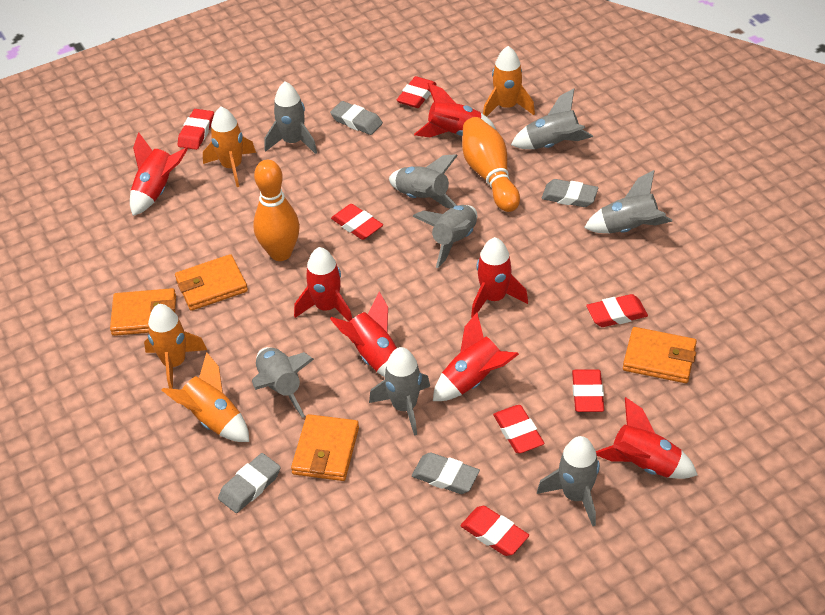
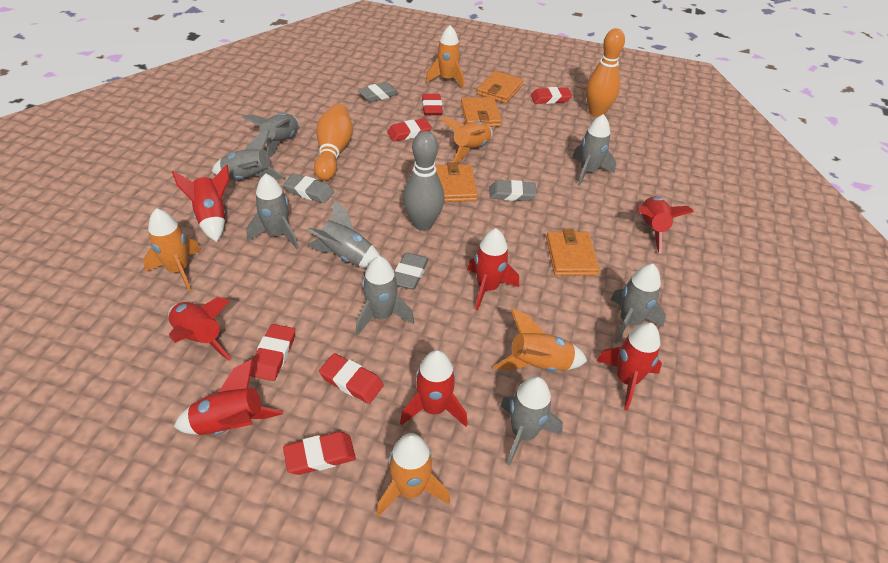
grey bowling pin: 0 -> 1
orange rocket: 4 -> 5
red eraser: 7 -> 6

